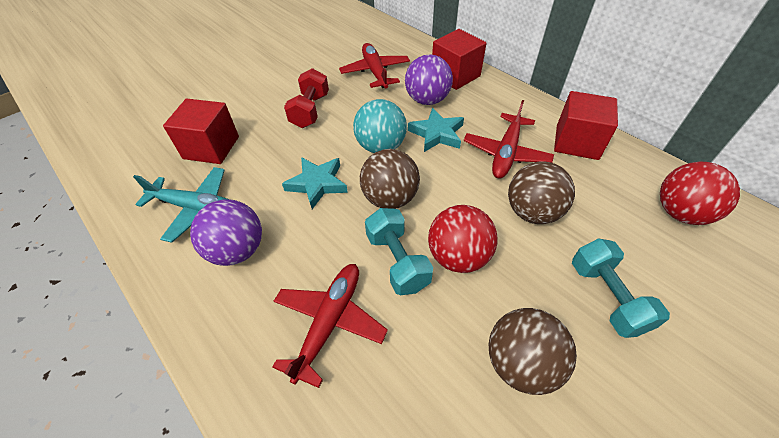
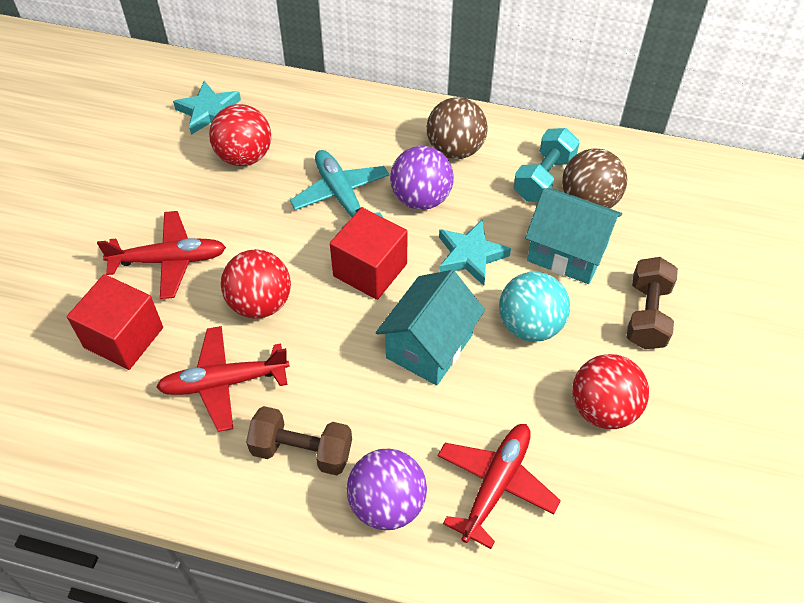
brown ball: 3 -> 2
brown dumbbell: 0 -> 2
red ball: 2 -> 3
red cube: 3 -> 2
red dumbbell: 1 -> 0
turquoise dumbbell: 2 -> 1
turquoise house: 0 -> 2

